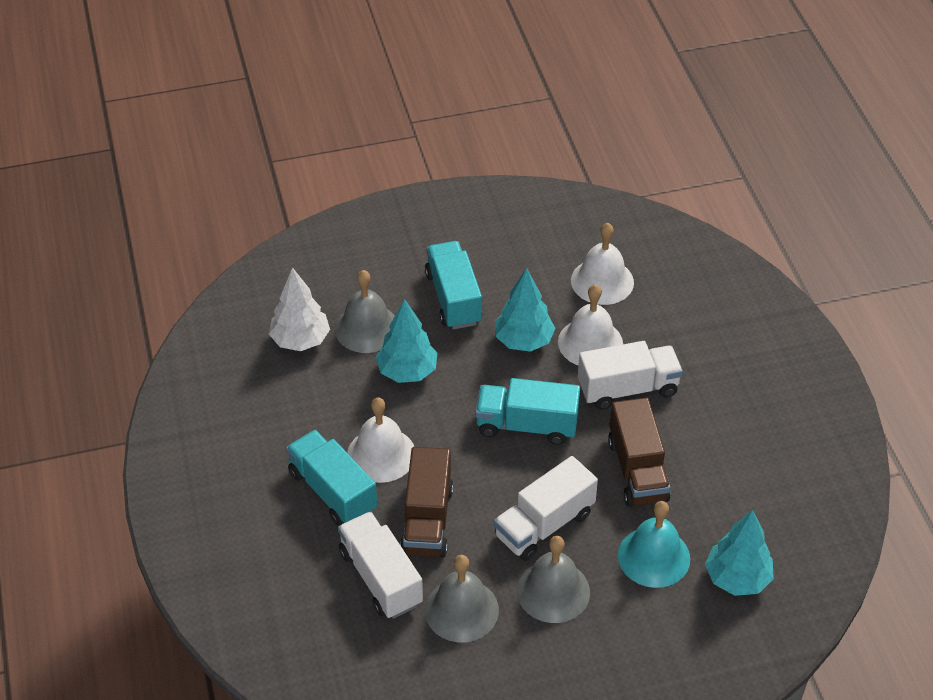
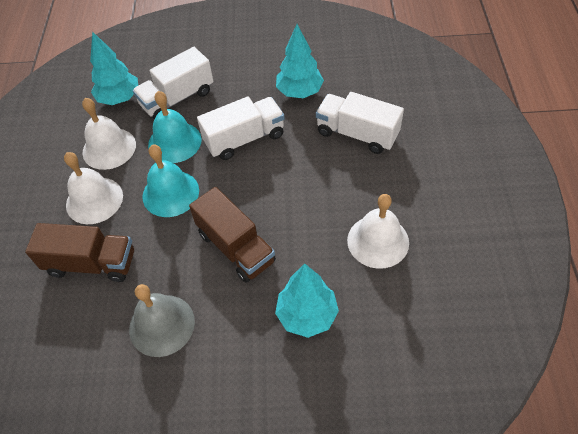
grey bell: 3 -> 1
turquoise bell: 1 -> 2
turquoise truck: 3 -> 0
white tree: 1 -> 0

